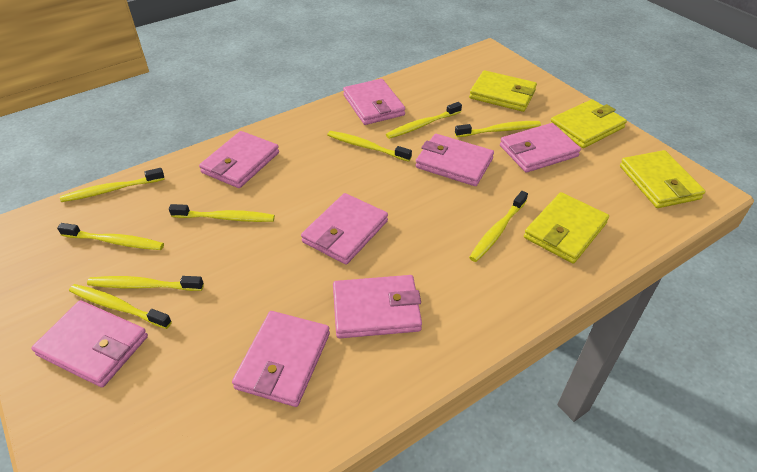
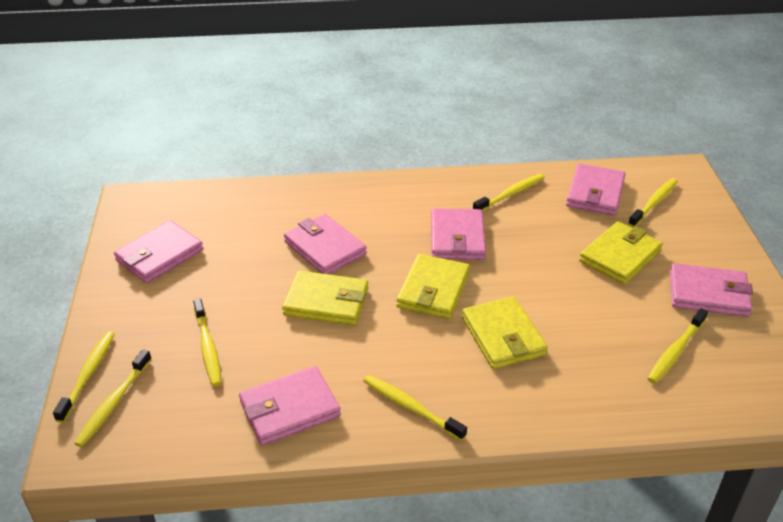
pink wallet: 8 -> 6
yellow toothbrush: 9 -> 7

